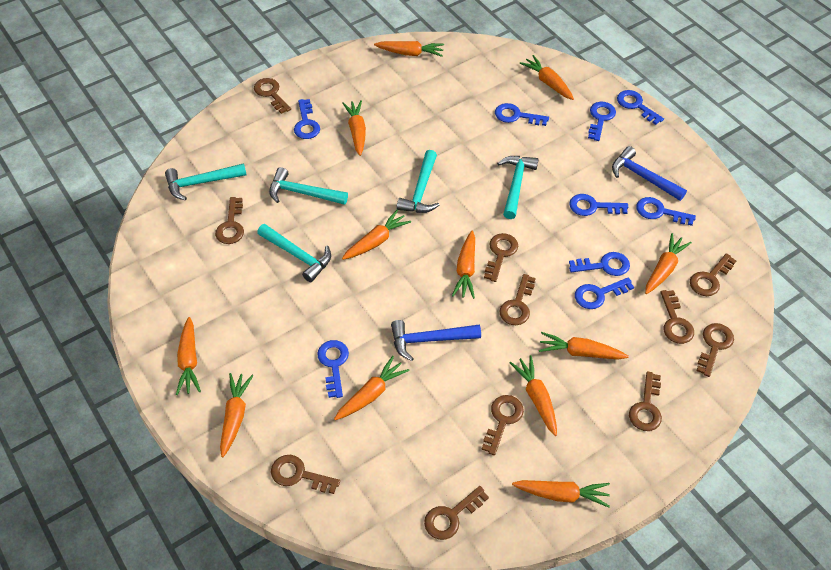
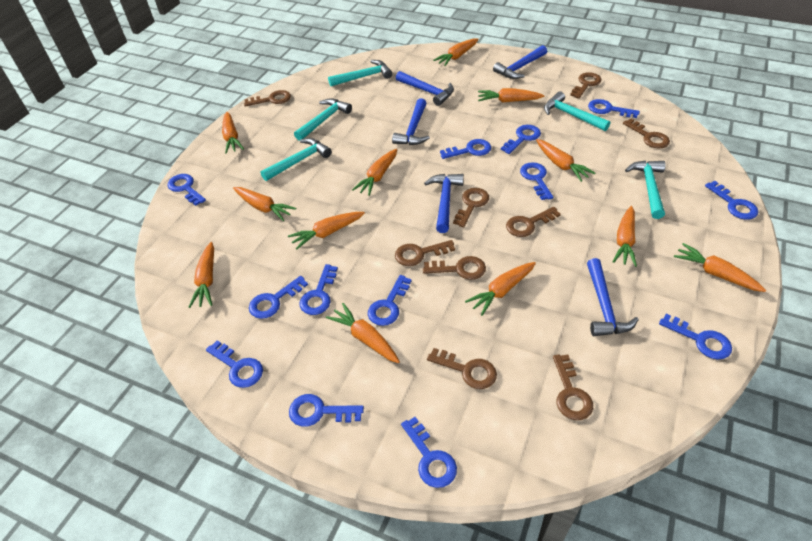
blue hammer: 2 -> 5
blue key: 9 -> 13
brown key: 11 -> 9

